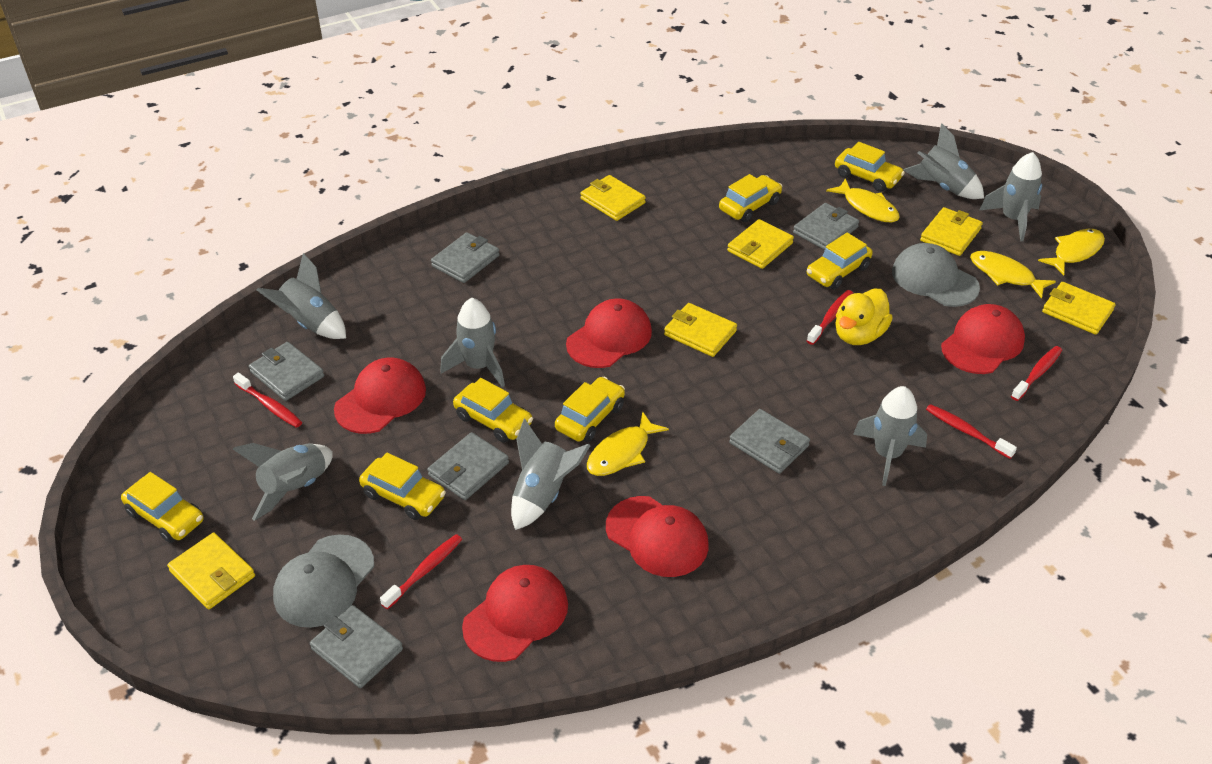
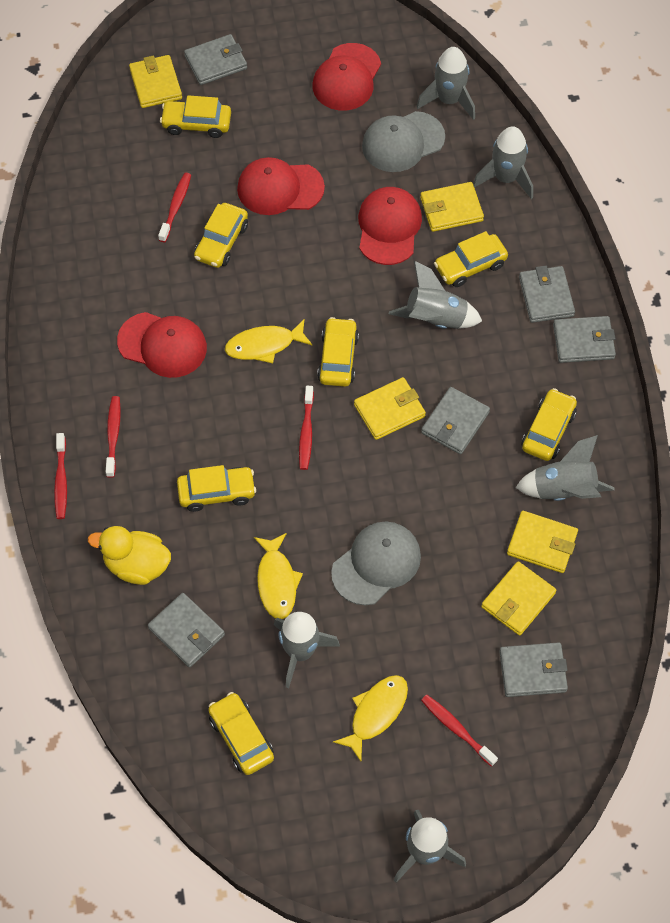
grey rocket: 7 -> 6
red cap: 5 -> 4
yellow fish: 4 -> 3
yellow wallet: 6 -> 5

